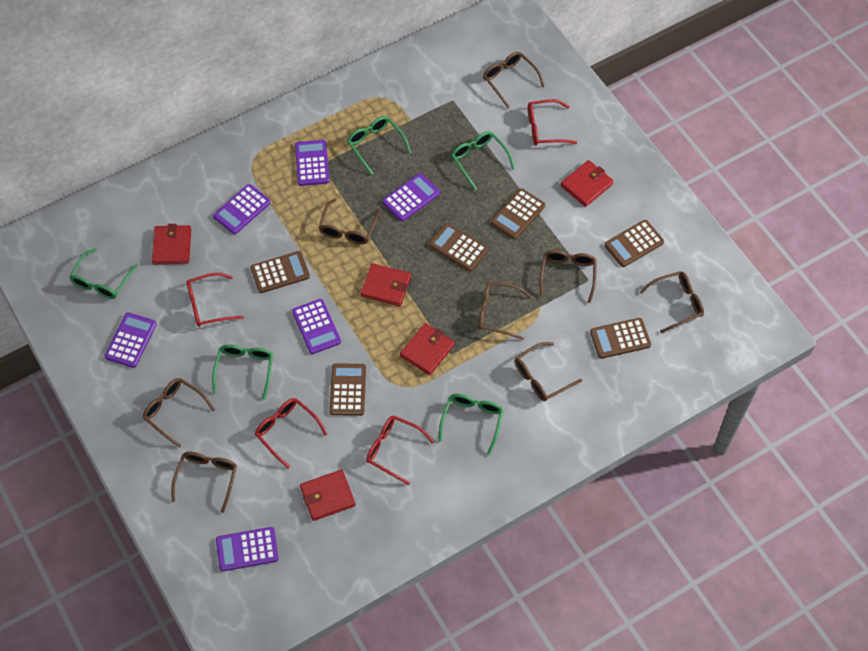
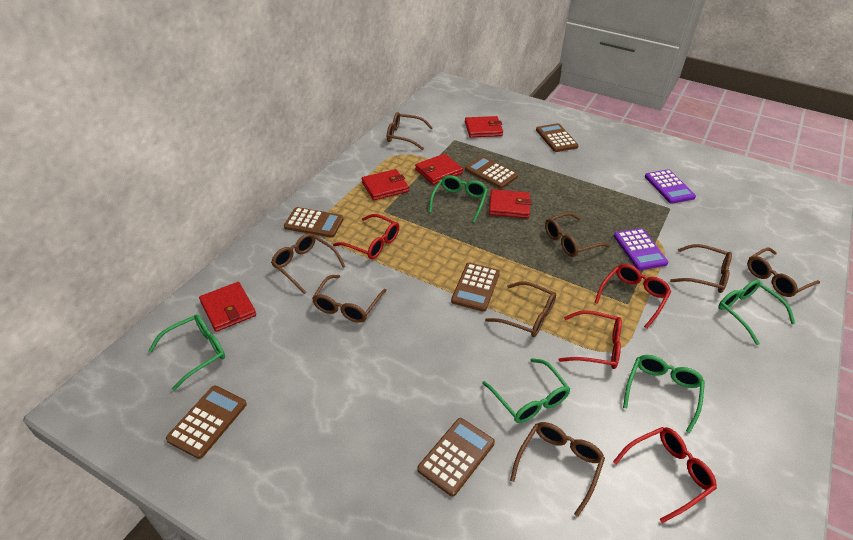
purple calculator: 6 -> 2

